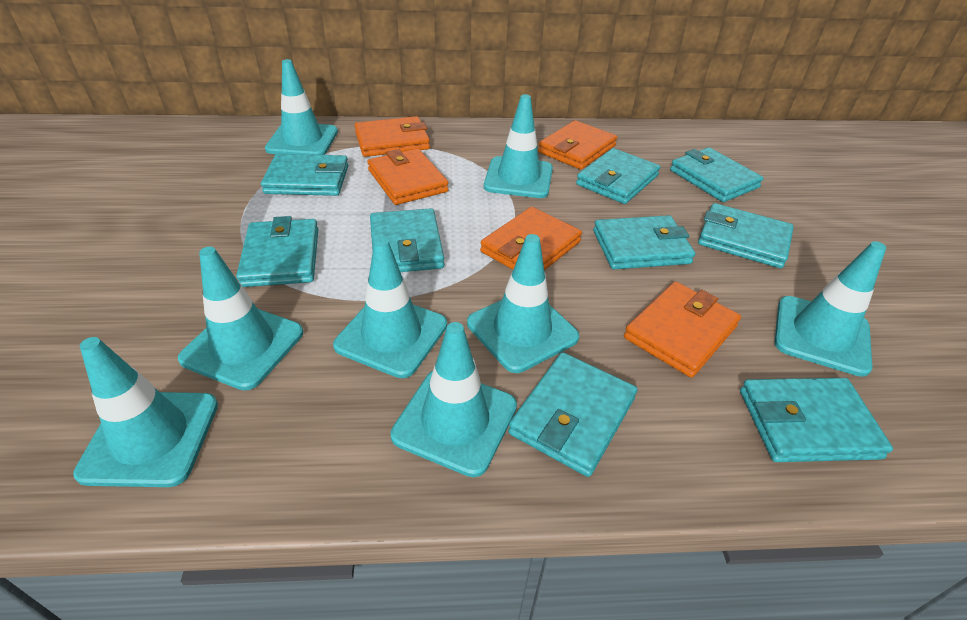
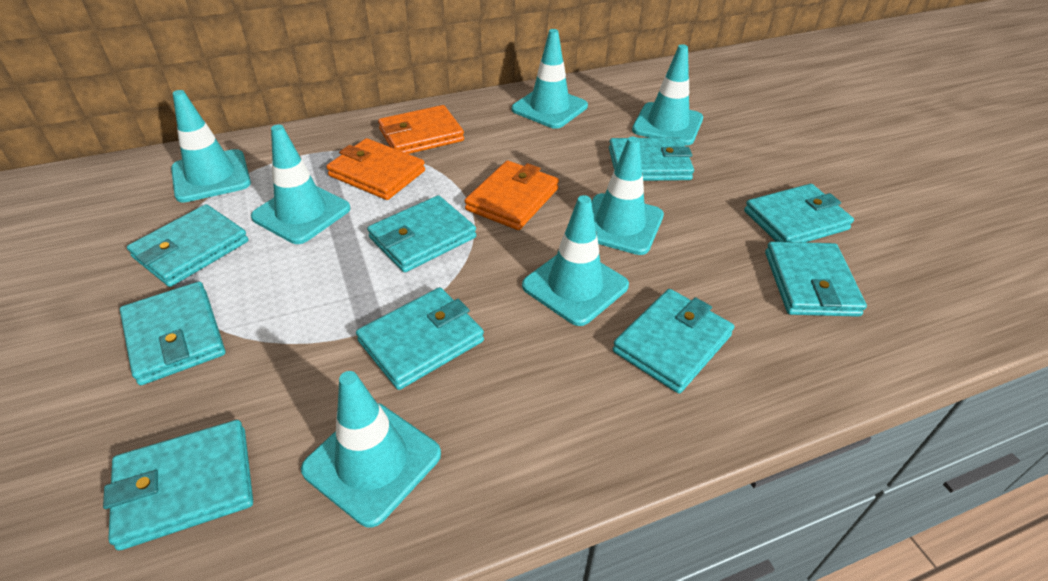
orange wallet: 5 -> 3
turquoise traffic cone: 8 -> 7

